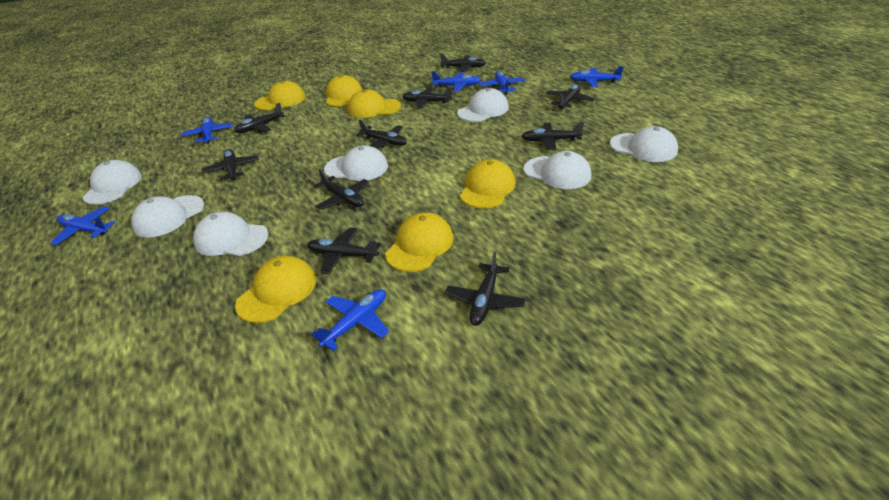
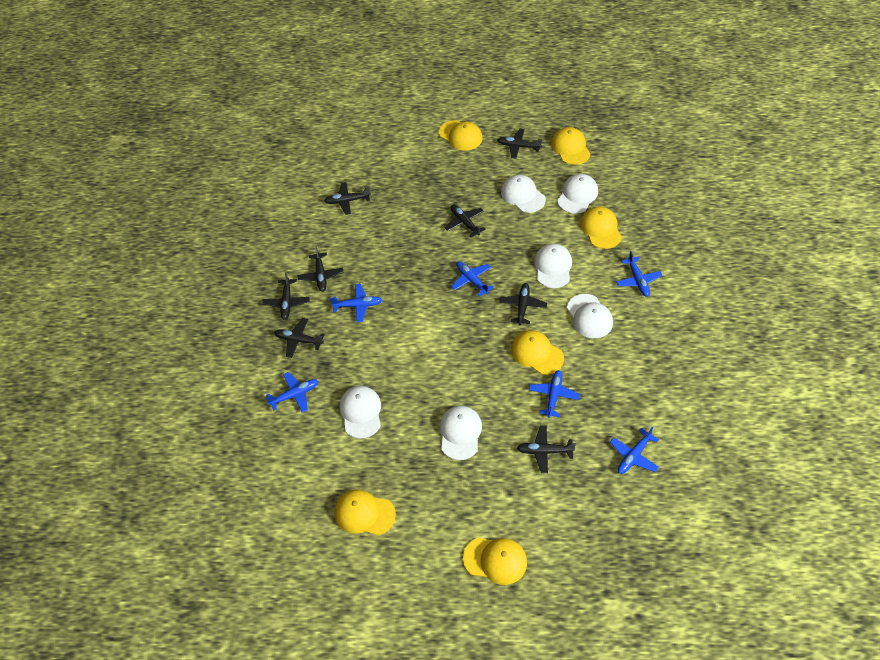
black plane: 10 -> 8
white cap: 7 -> 6

